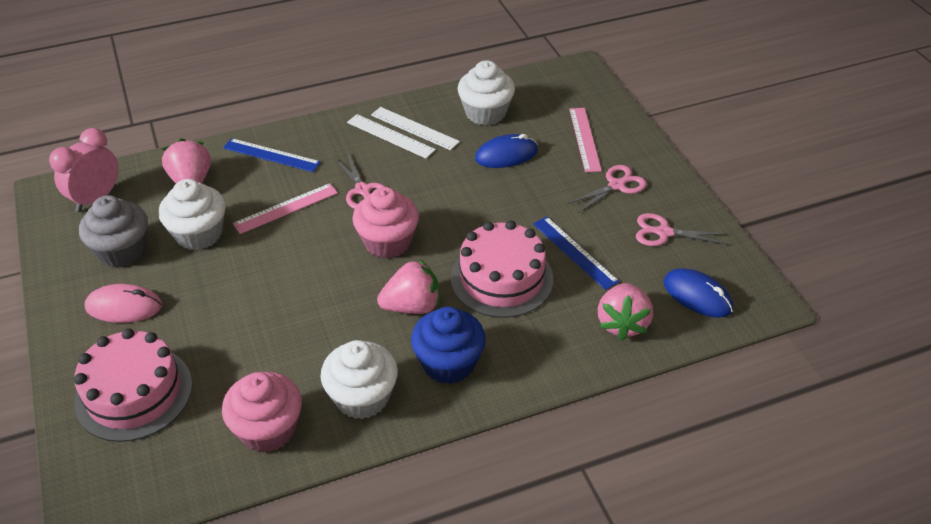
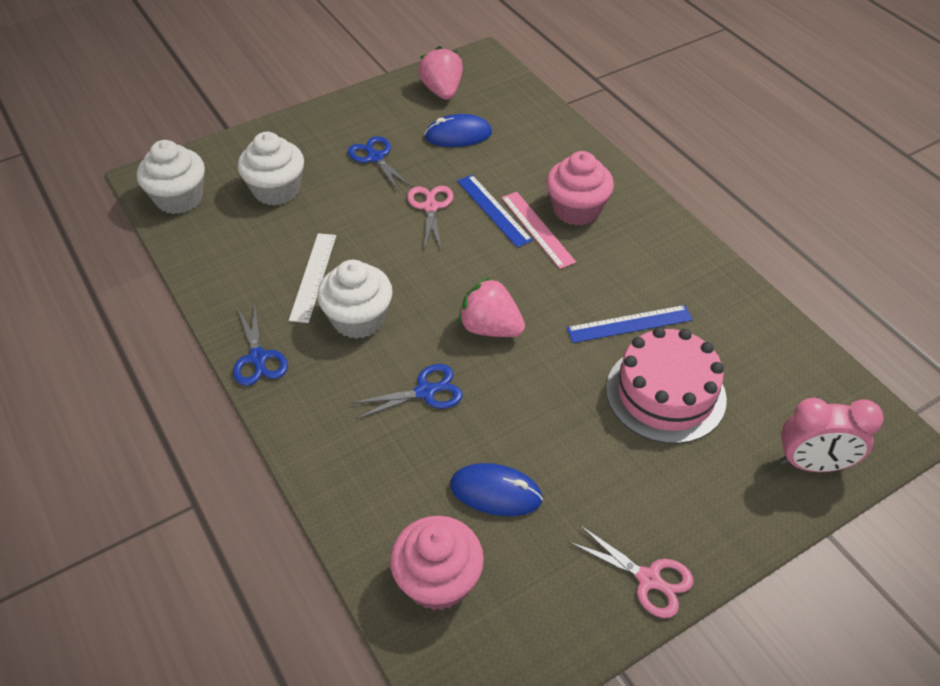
blue cupcake: 1 -> 0
blue scissors: 0 -> 3
grey cupcake: 1 -> 0
pink cake: 2 -> 1
pink mouse: 1 -> 0
pink ruler: 2 -> 1
pink scissors: 3 -> 2
pink strawberry: 3 -> 2
white ruler: 2 -> 1

